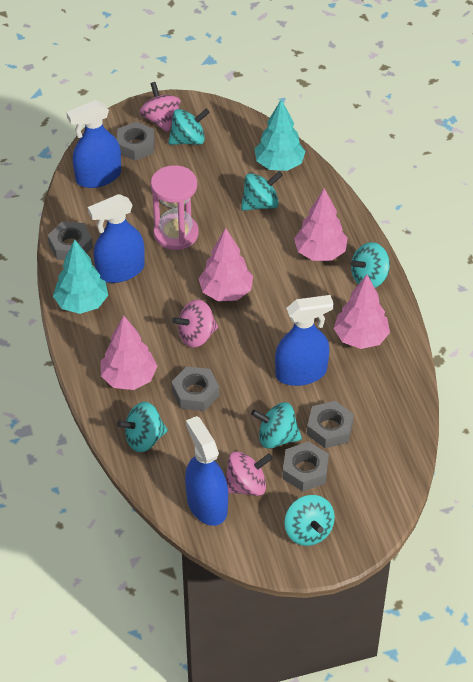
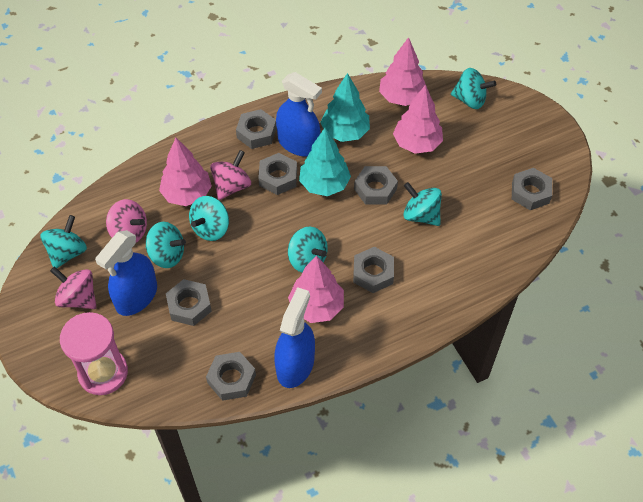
blue spray bottle: 4 -> 3
grey nut: 5 -> 7

